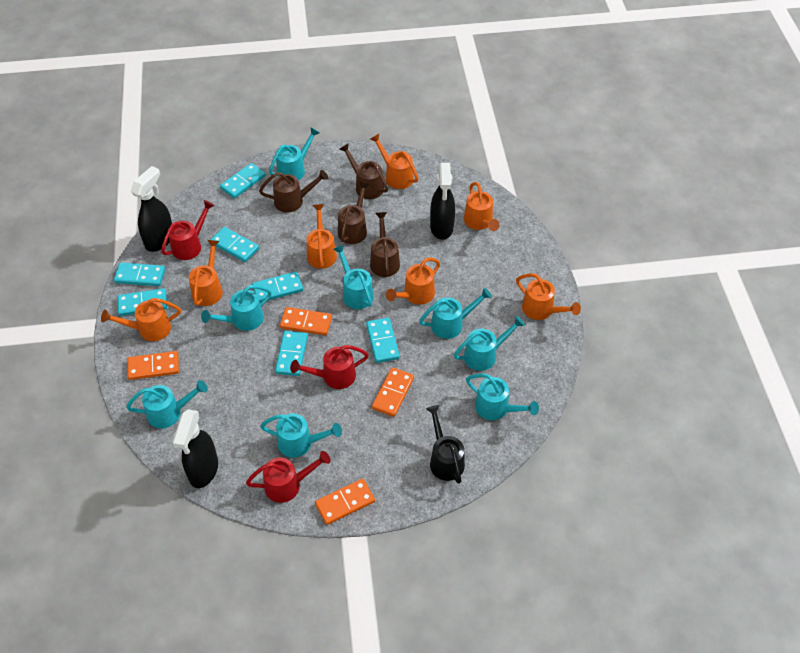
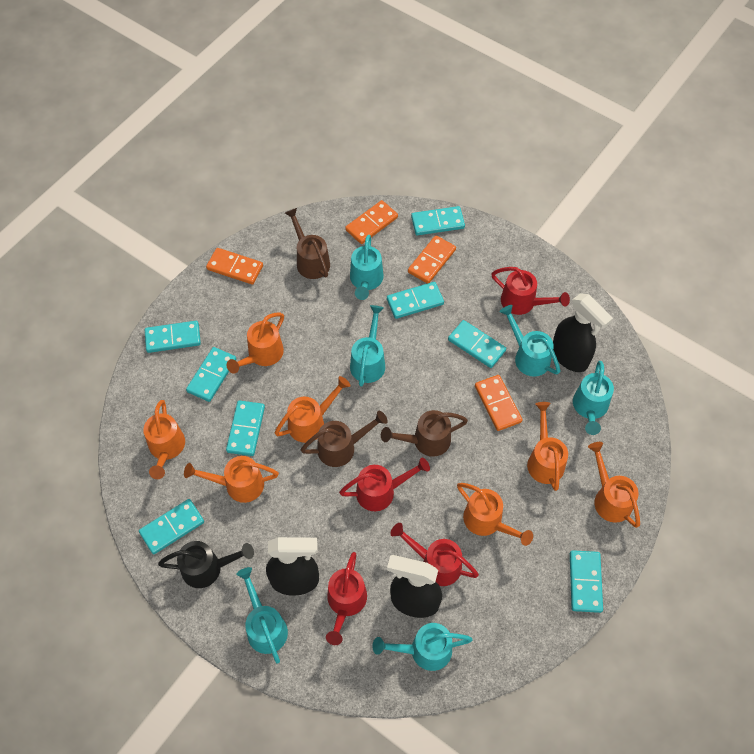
brown watering can: 4 -> 3
red watering can: 3 -> 4
turquoise domino: 7 -> 8
turquoise watering can: 8 -> 6

